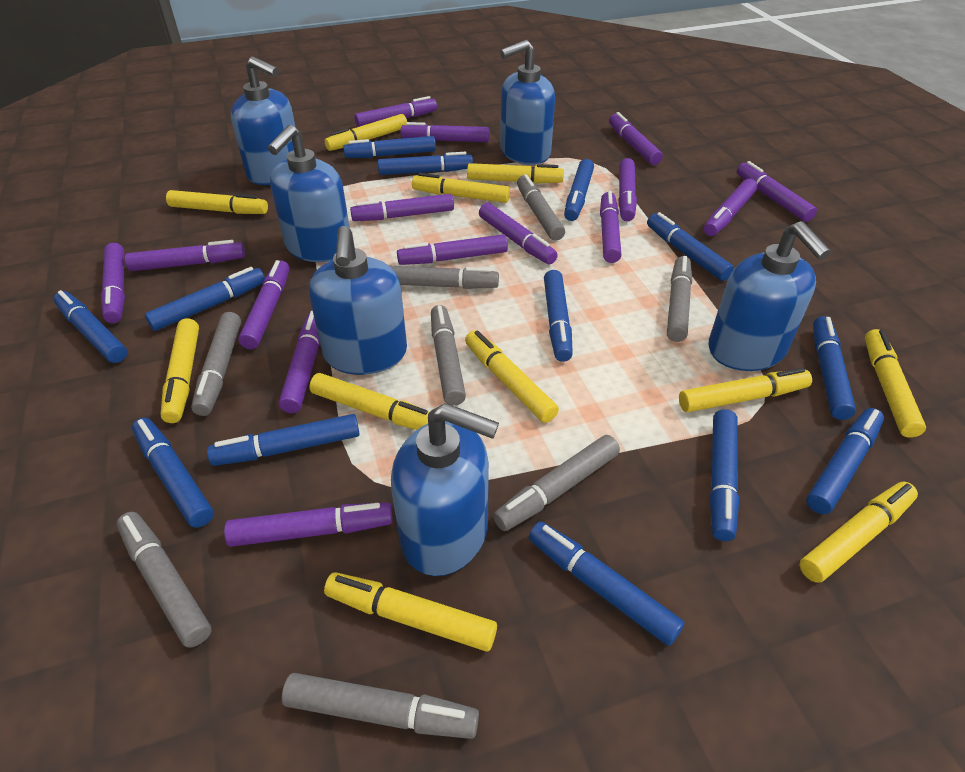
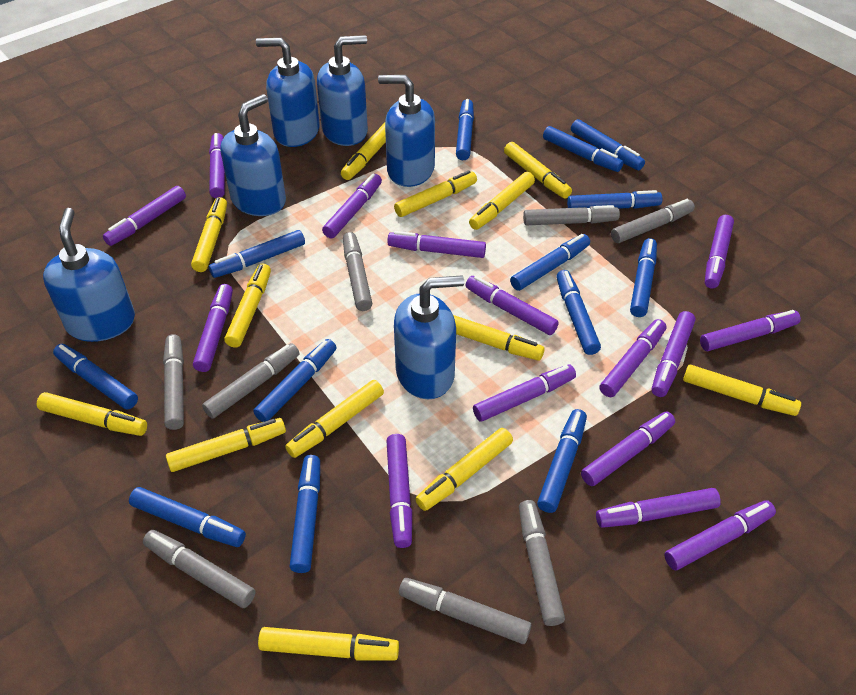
yellow marker: 11 -> 13

